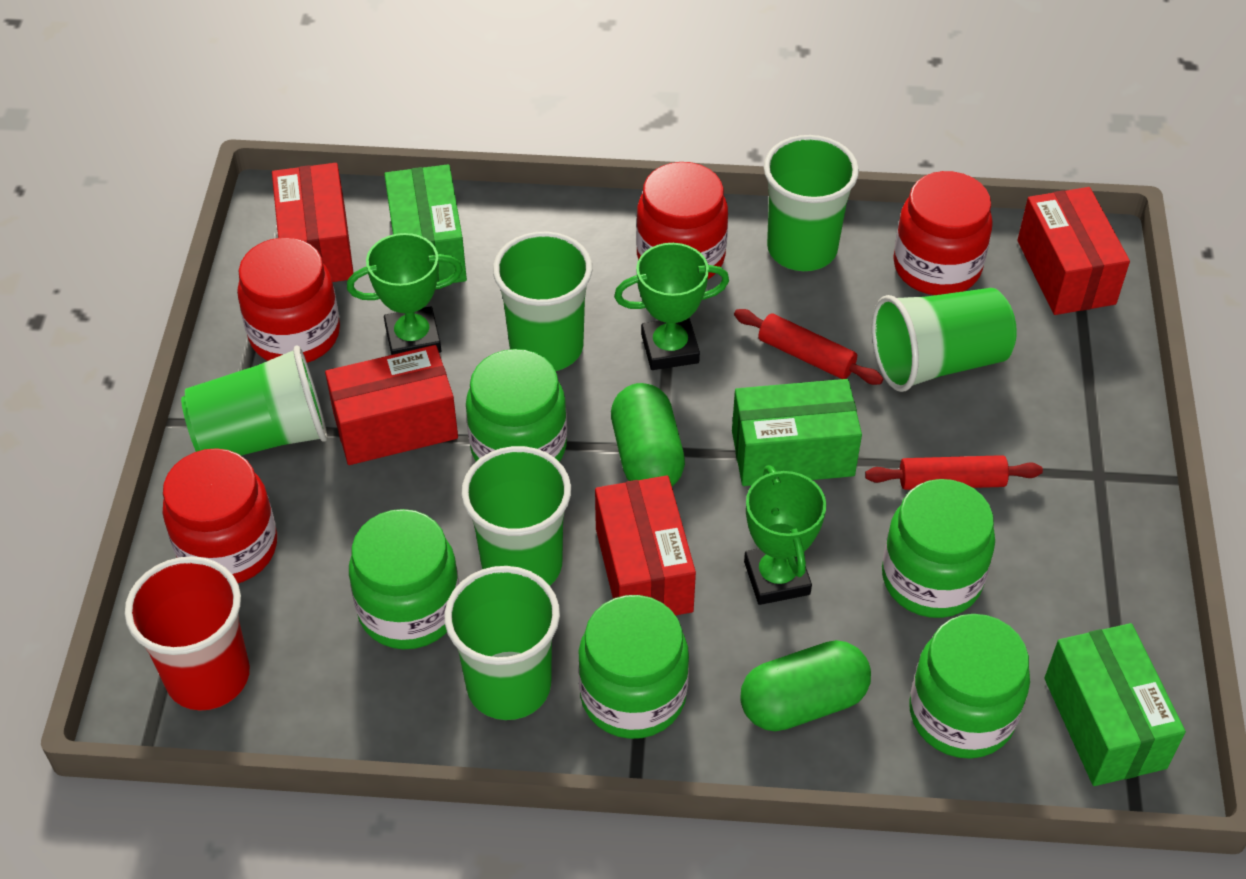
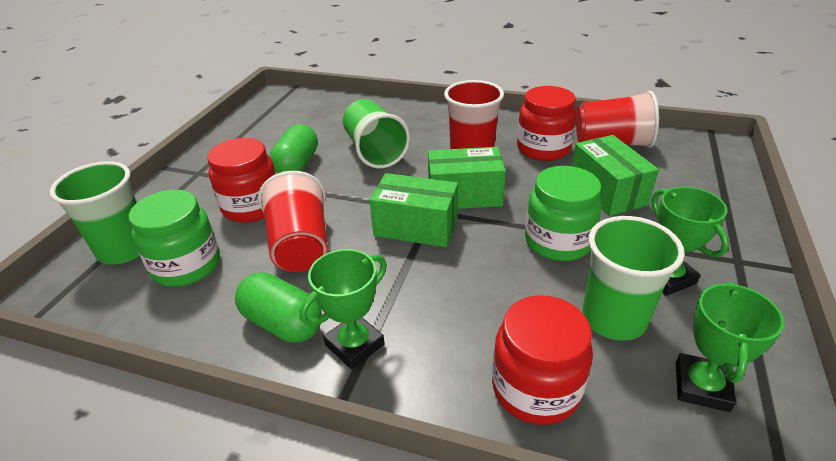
green cup: 6 -> 3
green jar: 5 -> 2
red box: 4 -> 0
red cup: 1 -> 3
red jar: 4 -> 3
red rolling pin: 2 -> 0

